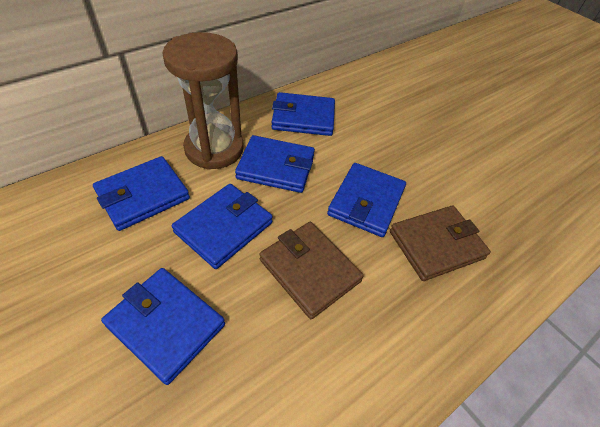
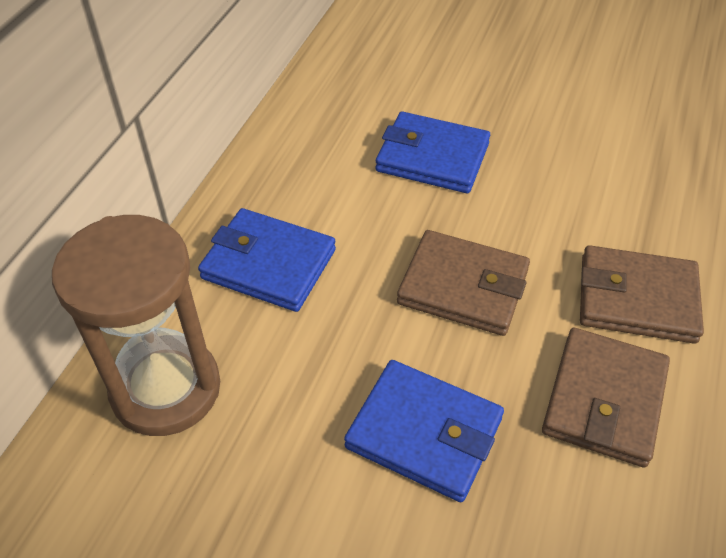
blue wallet: 6 -> 3
brown wallet: 2 -> 3

